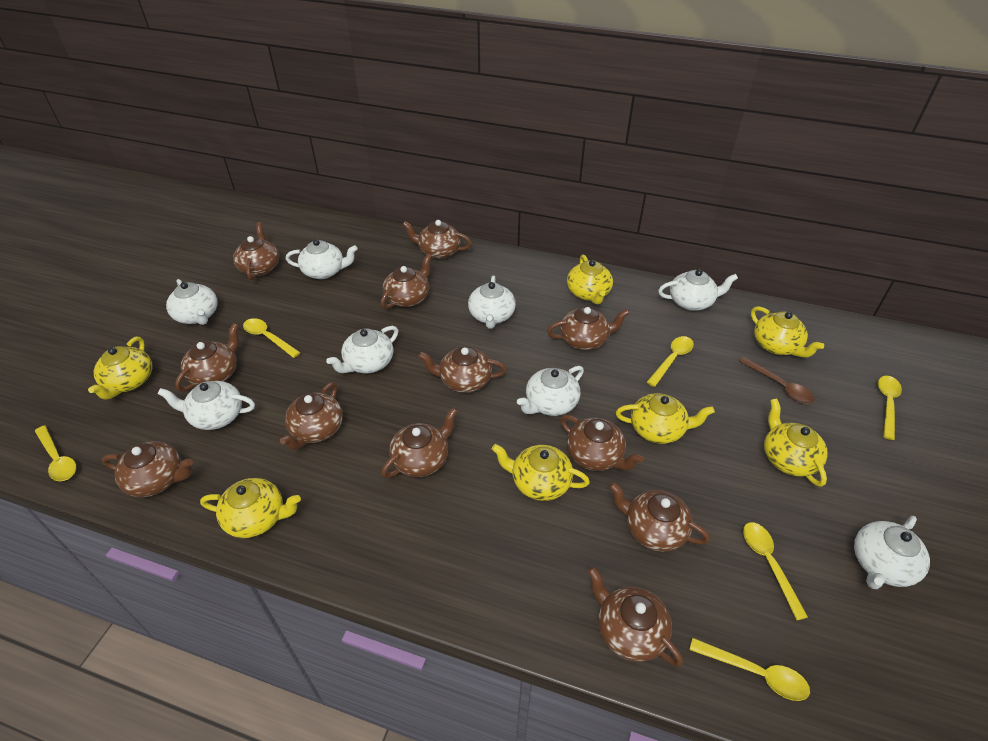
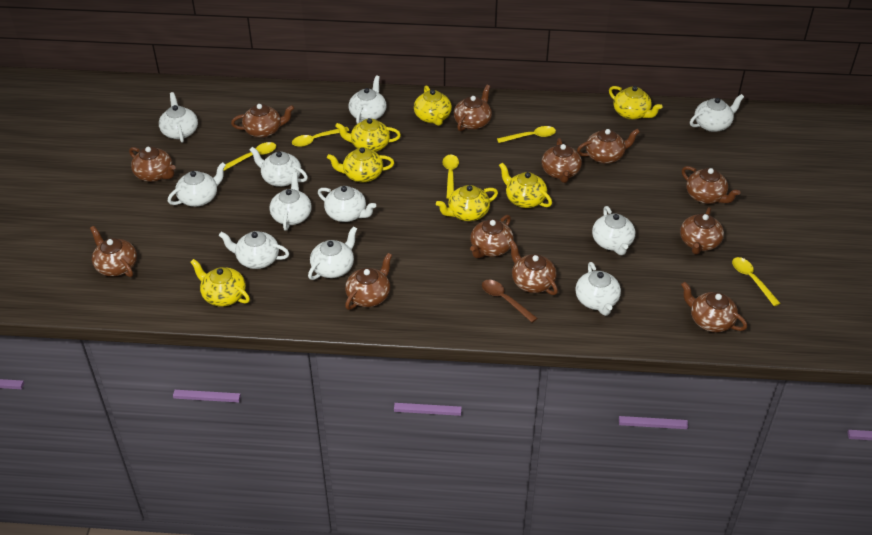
white teapot: 8 -> 11
yellow spoon: 6 -> 5

